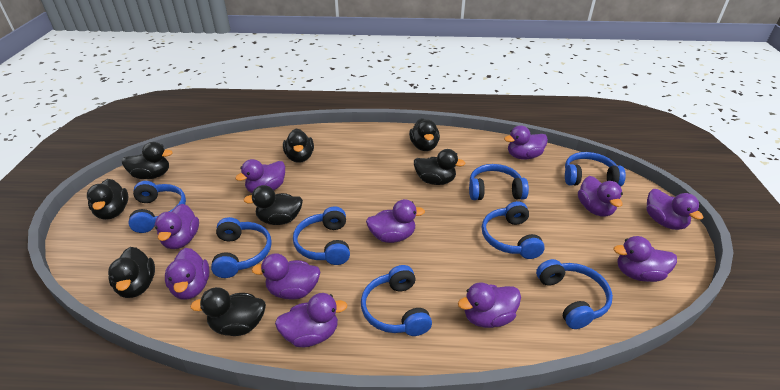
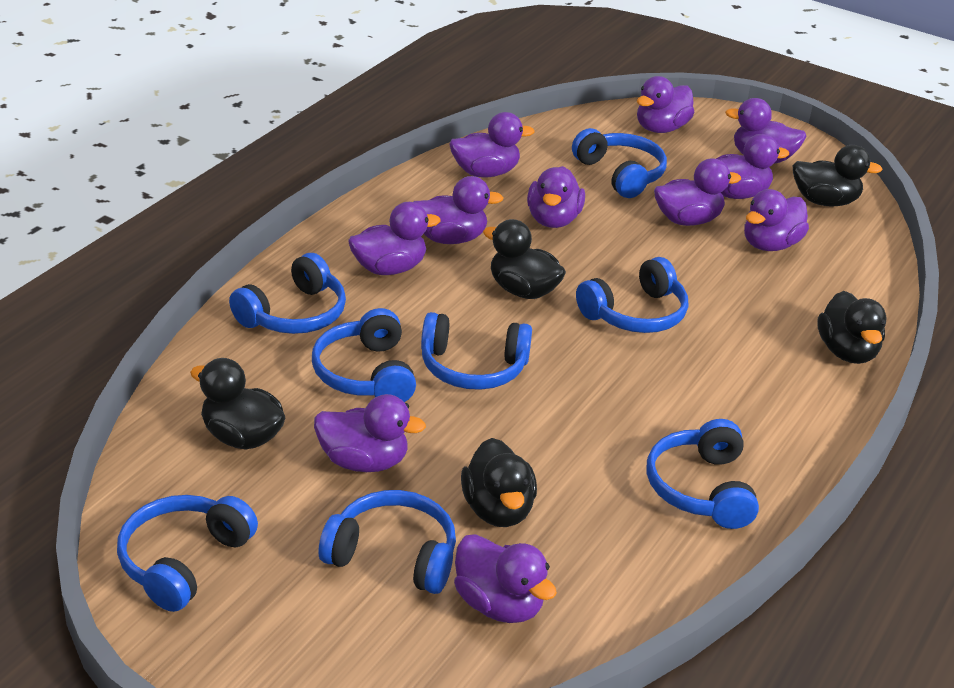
black duck: 8 -> 5

